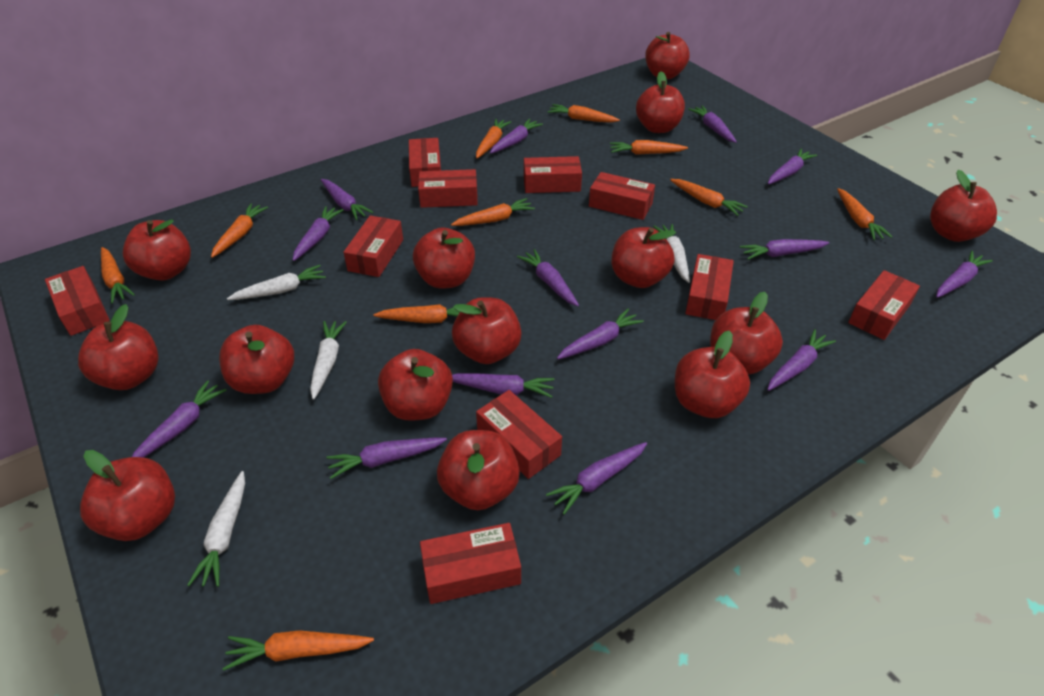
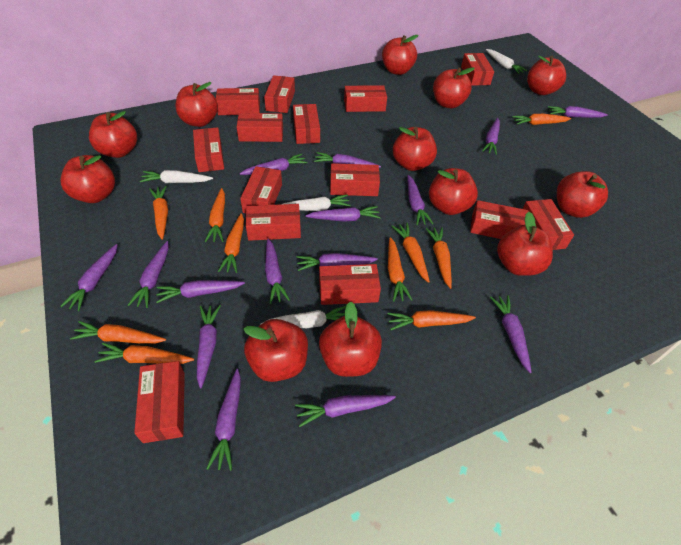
purple carrot: 14 -> 15
red apple: 14 -> 12
red box: 10 -> 14

